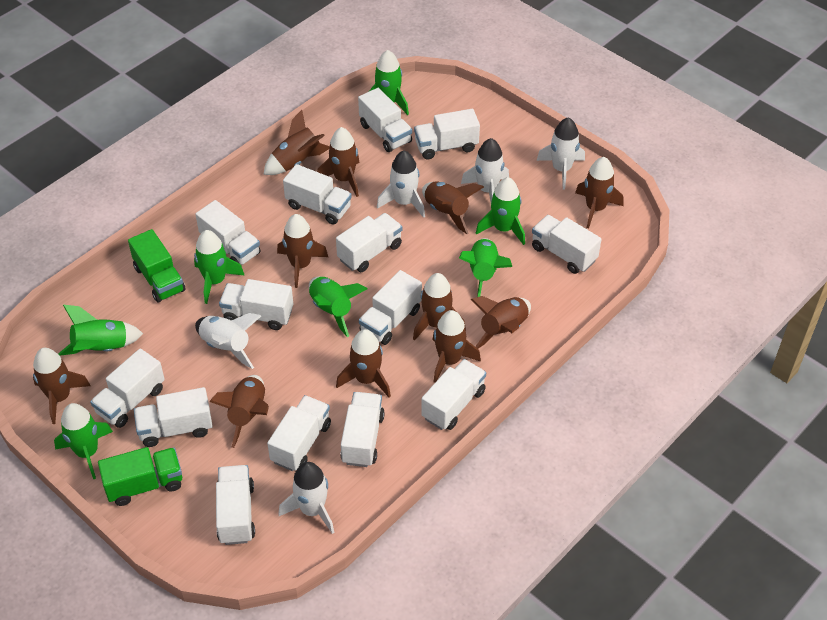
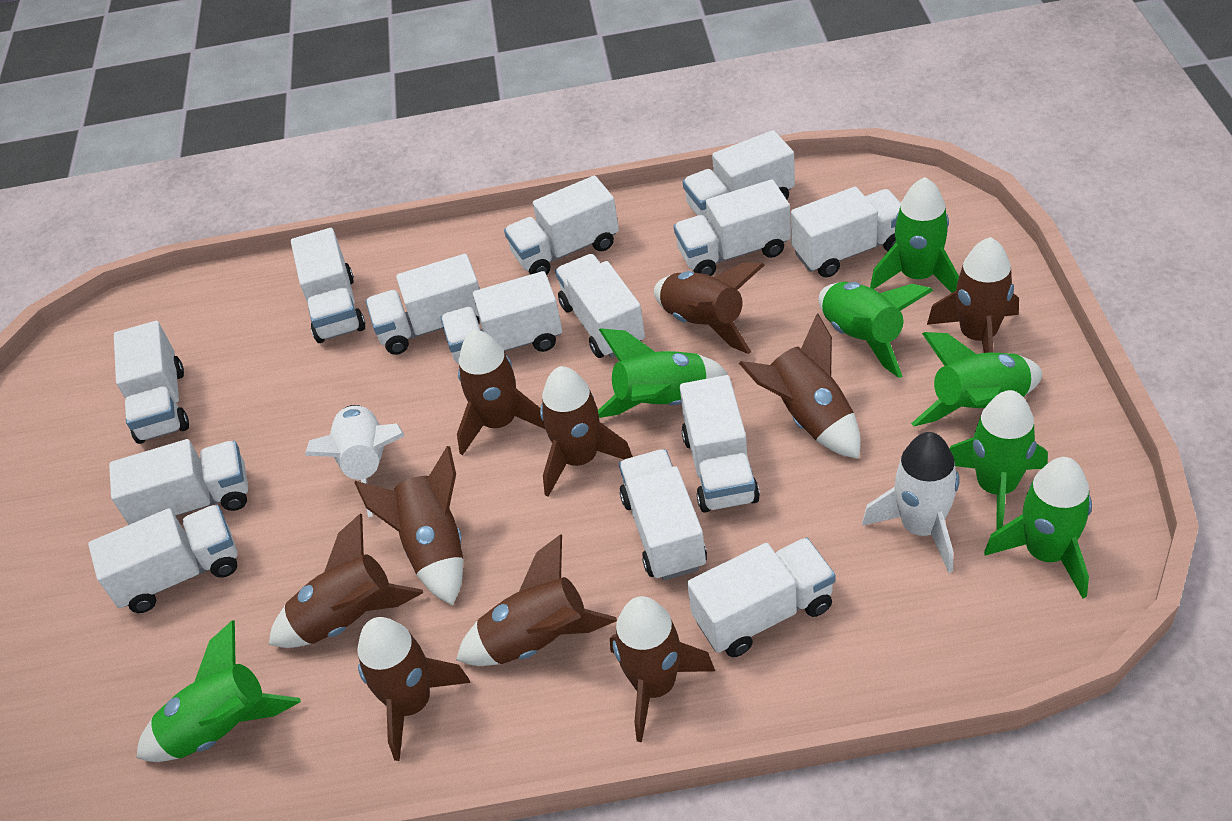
brown rocket: 11 -> 10
green truck: 2 -> 0
white rocket: 5 -> 2

